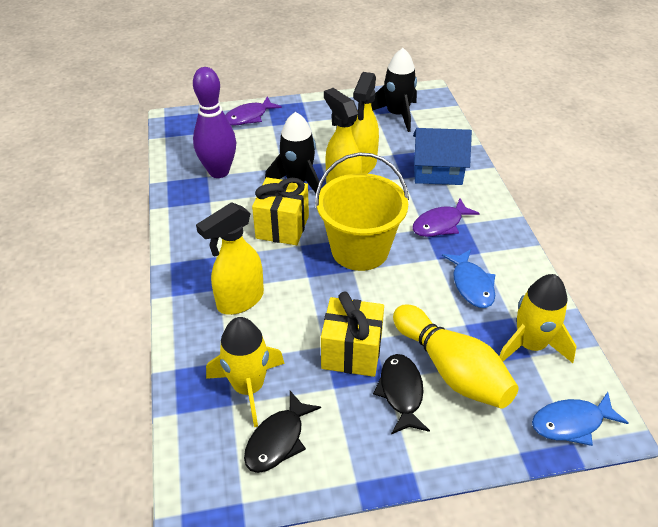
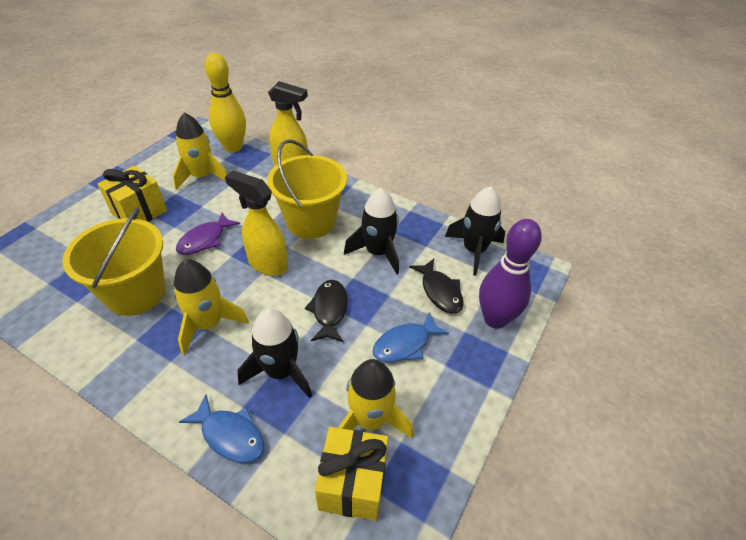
black rocket: 2 -> 3
blue house: 1 -> 0
purple fish: 2 -> 1
yellow bucket: 1 -> 2
yellow rocket: 2 -> 3
yellow spray bottle: 3 -> 2

